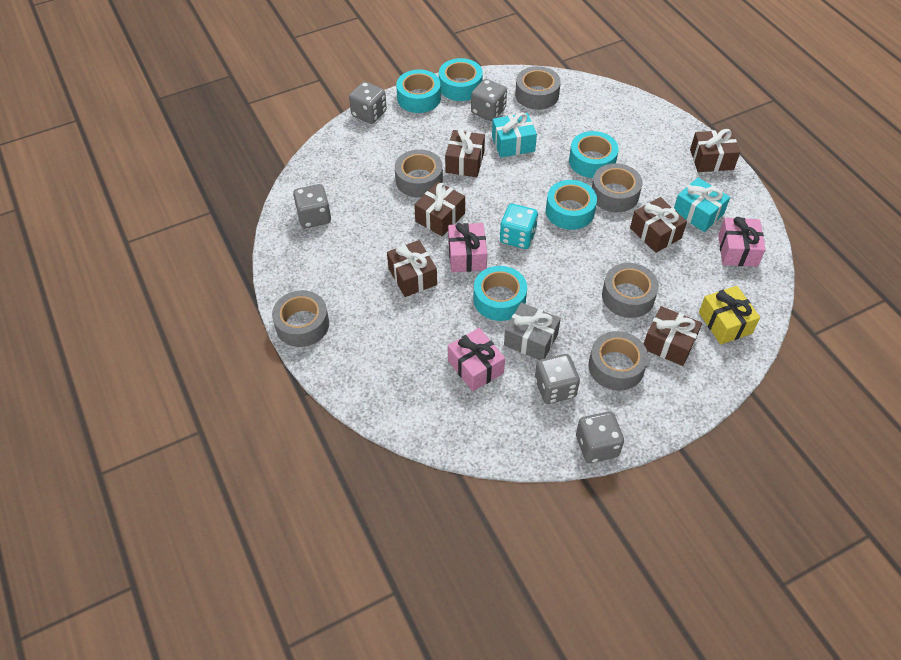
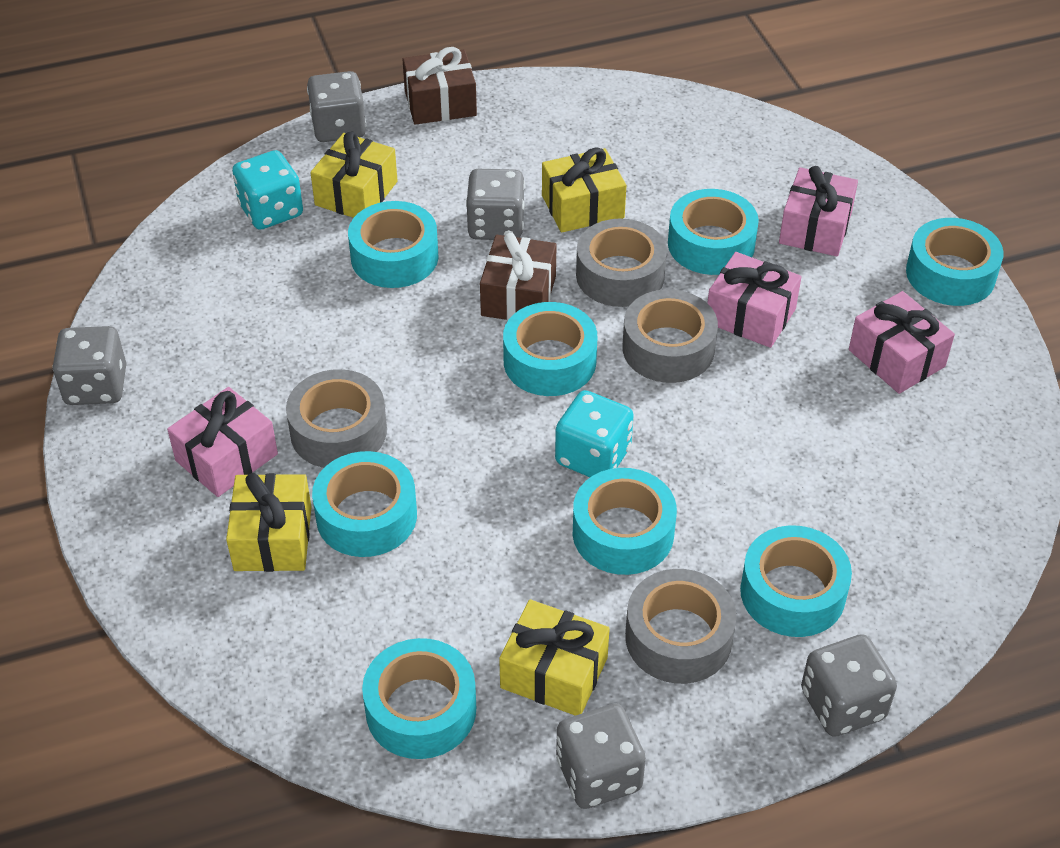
brown gift: 6 -> 2
grey gift: 1 -> 0
grey tape: 6 -> 4
pink gift: 3 -> 4
turquoise dice: 1 -> 2
turquoise gift: 2 -> 0
turquoise tape: 5 -> 8
yellow gift: 1 -> 4

